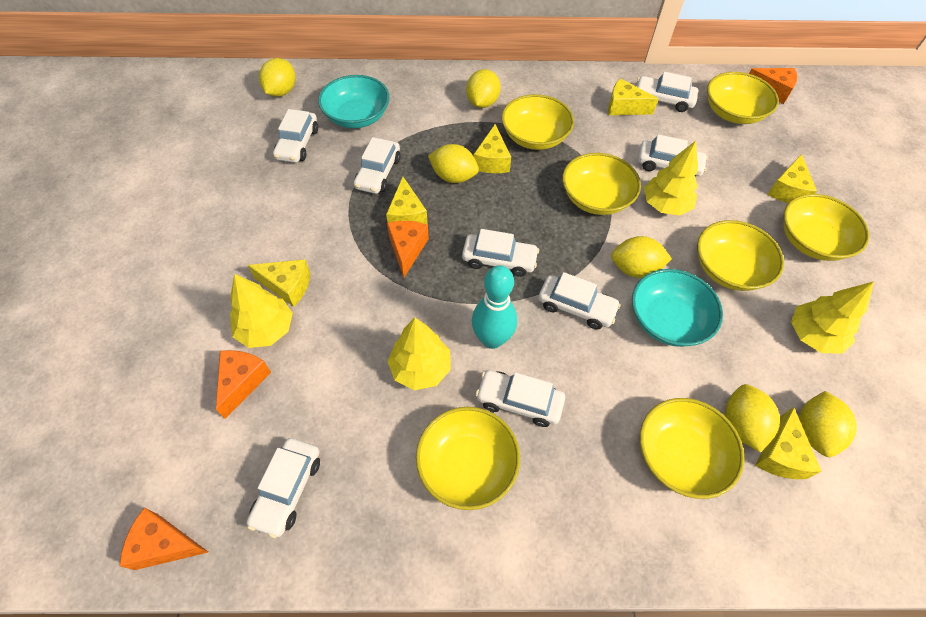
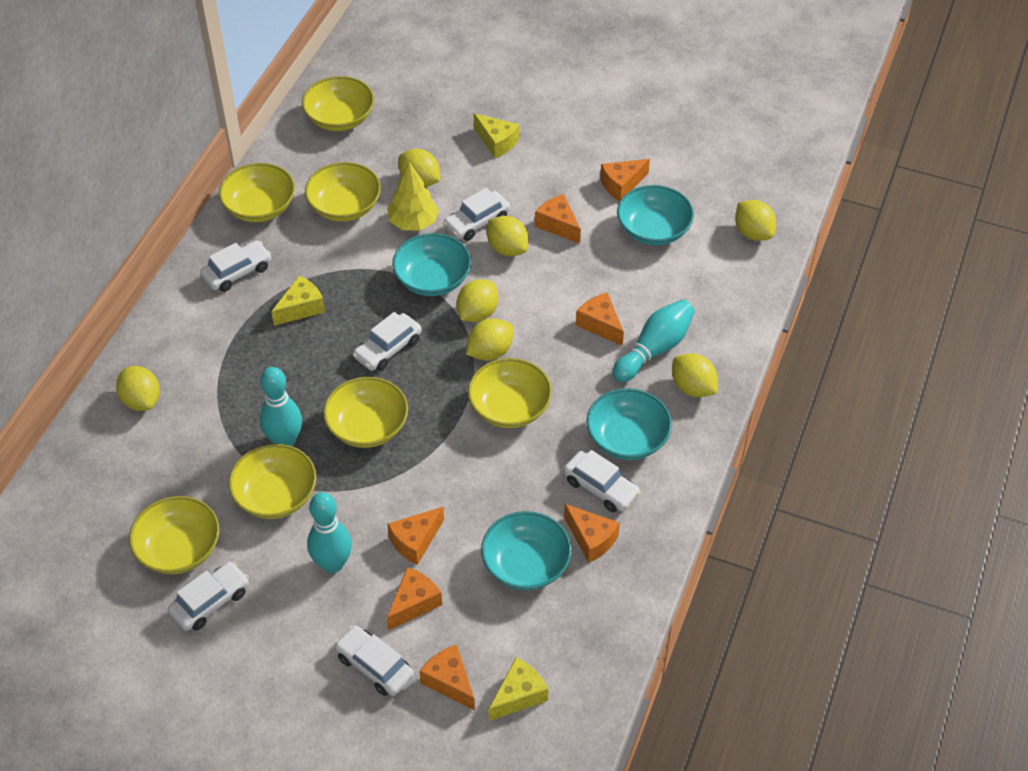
orange cheese: 4 -> 7
turquoise bowl: 2 -> 4
turquoise bowling pin: 1 -> 3
white car: 8 -> 6
yellow cheese: 6 -> 3
yellow lemon: 6 -> 7
yellow tree: 4 -> 1

